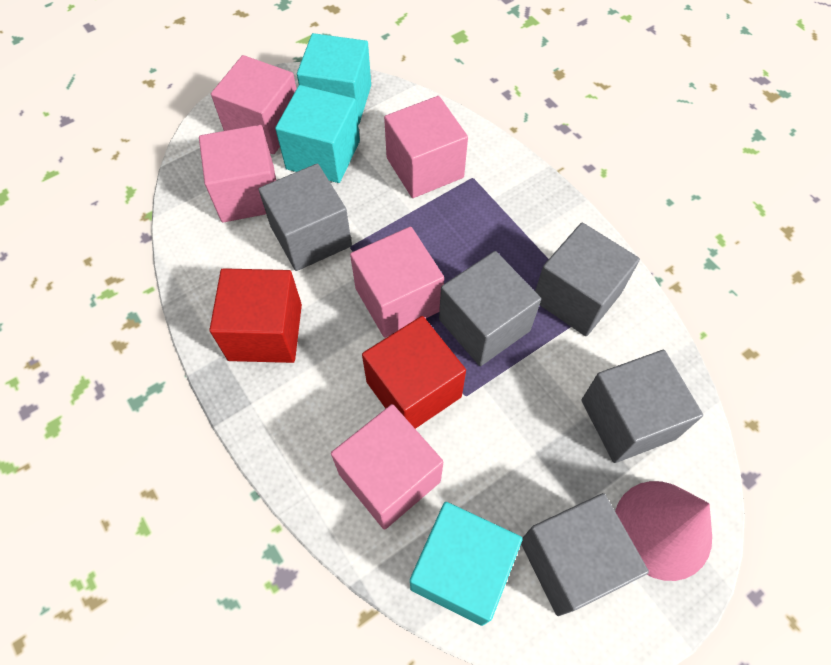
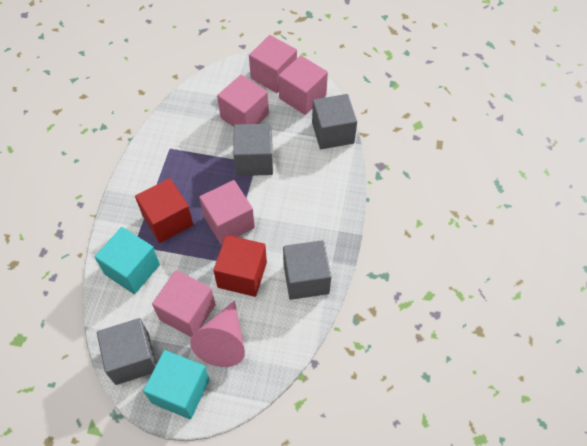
grey cube: 5 -> 4
turquoise cube: 3 -> 2

